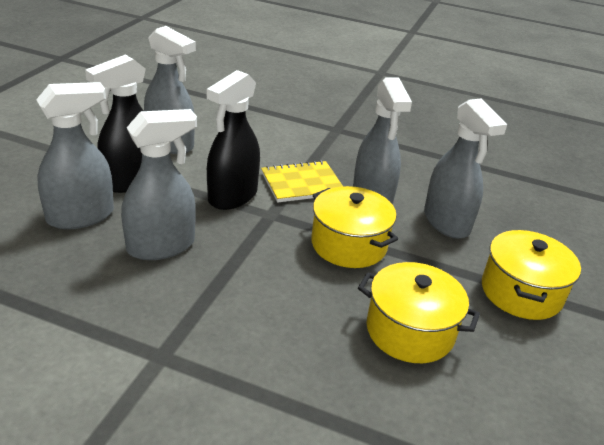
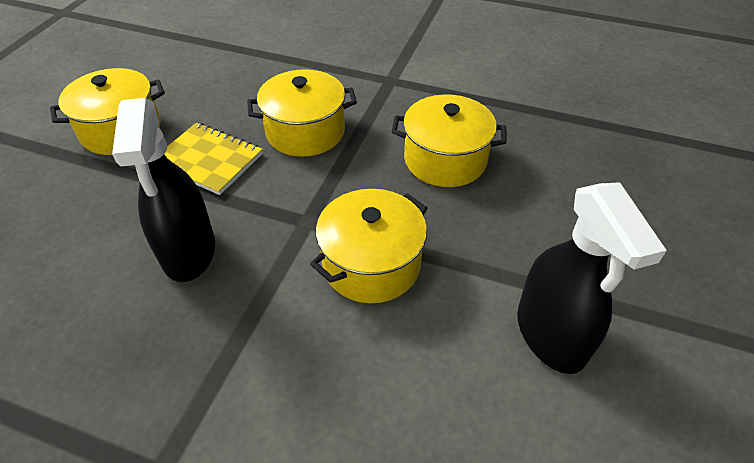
grey spray bottle: 5 -> 0
yellow pot: 3 -> 4

